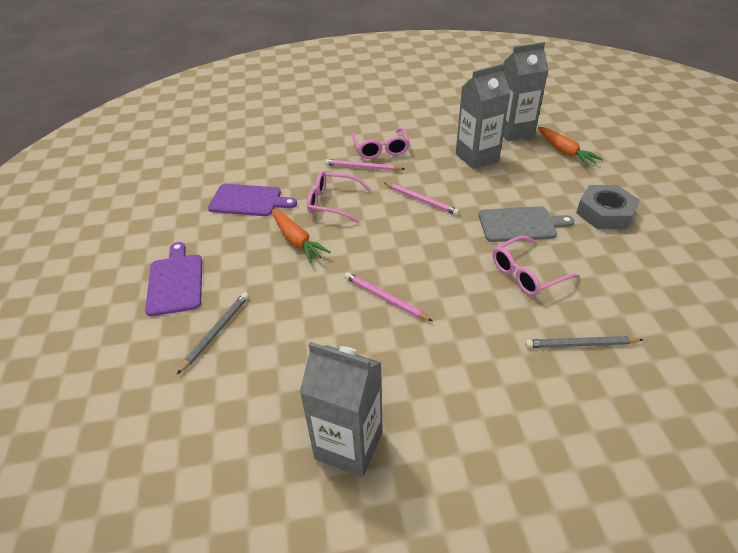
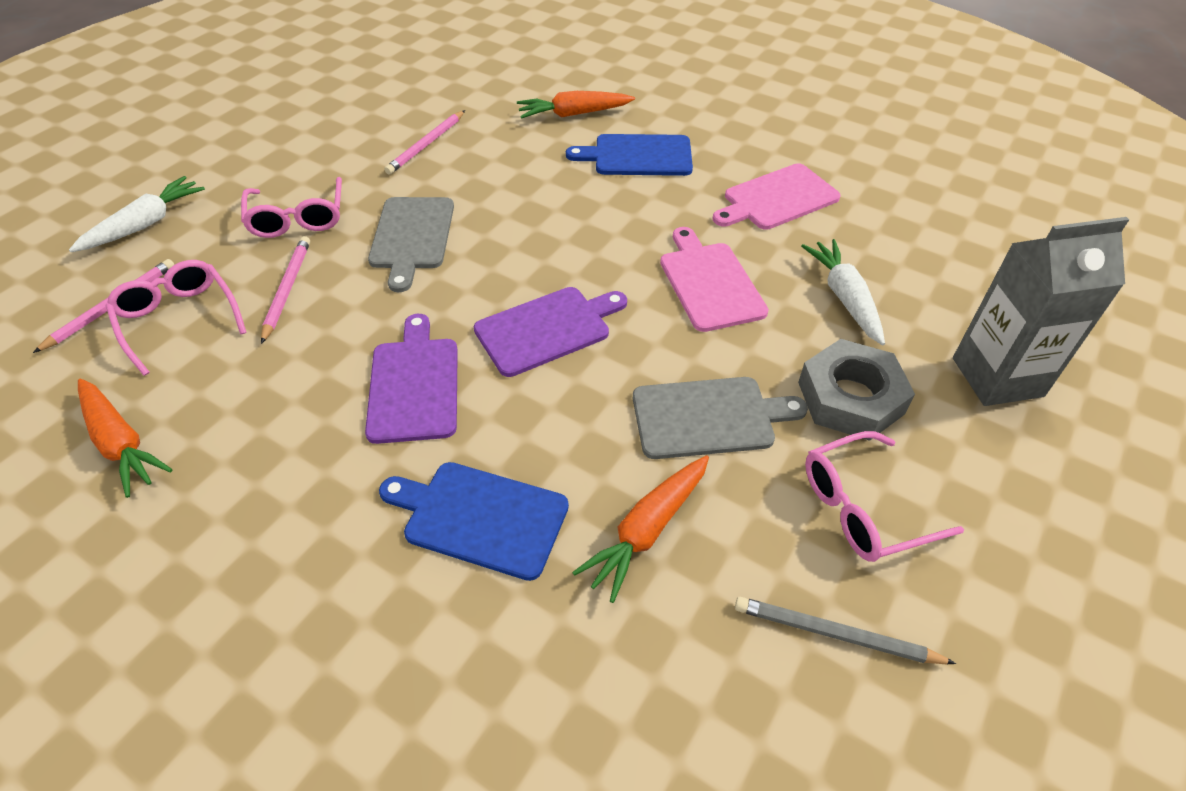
blue cutting board: 0 -> 2
grey carton: 3 -> 1
grey cutting board: 1 -> 2
grey pencil: 2 -> 1
orange carrot: 2 -> 3
pink cutting board: 0 -> 2
white carrot: 0 -> 2

